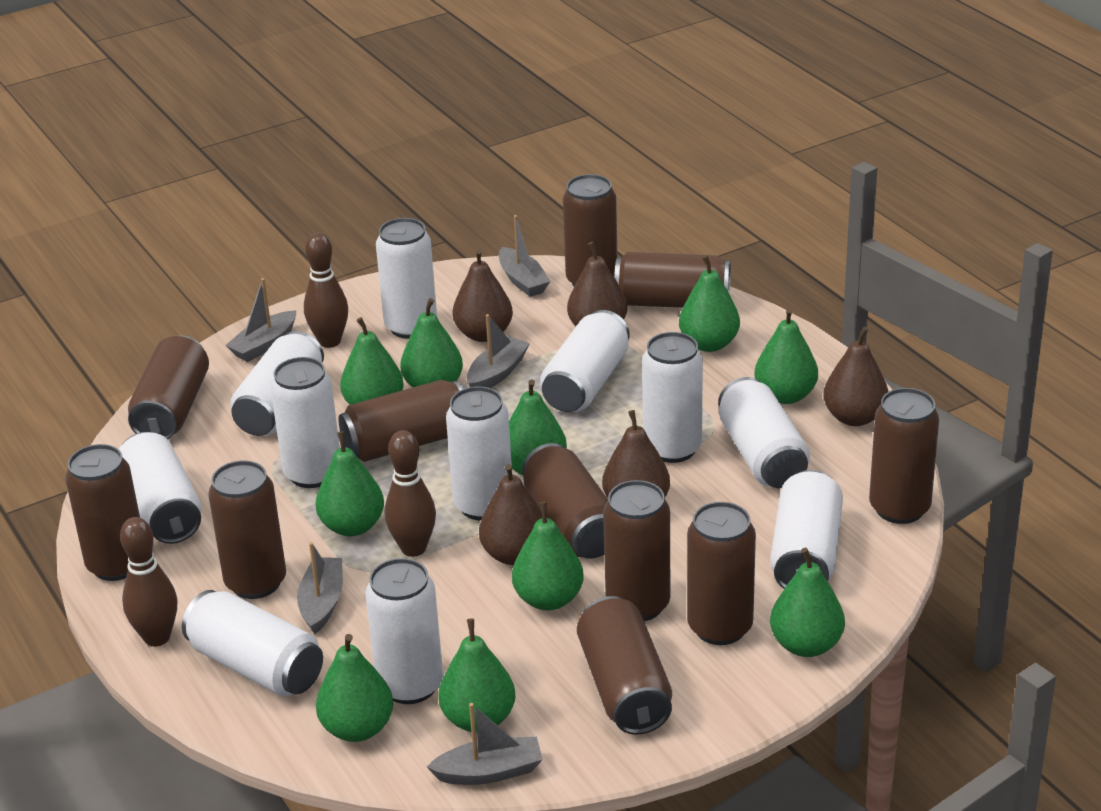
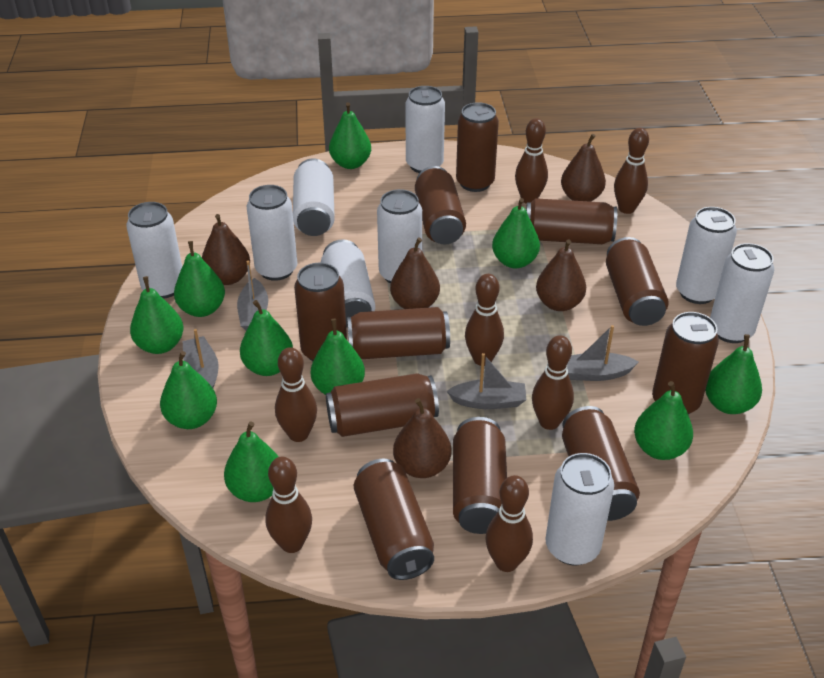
brown bowling pin: 3 -> 7
grey boat: 5 -> 4
white can: 11 -> 9

